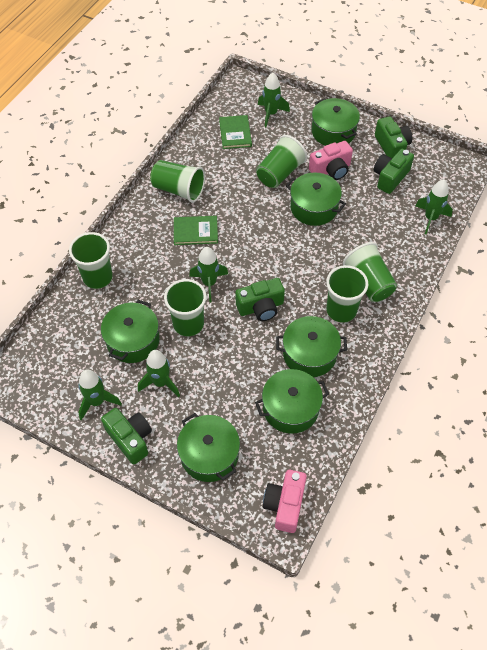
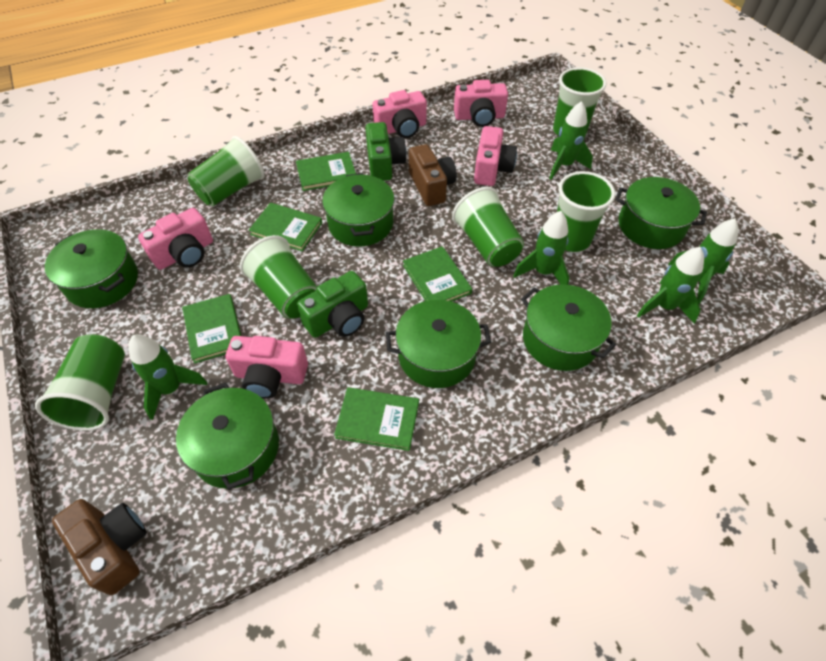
brown camera: 0 -> 2
green book: 2 -> 5
green camera: 4 -> 2
pink camera: 2 -> 5

